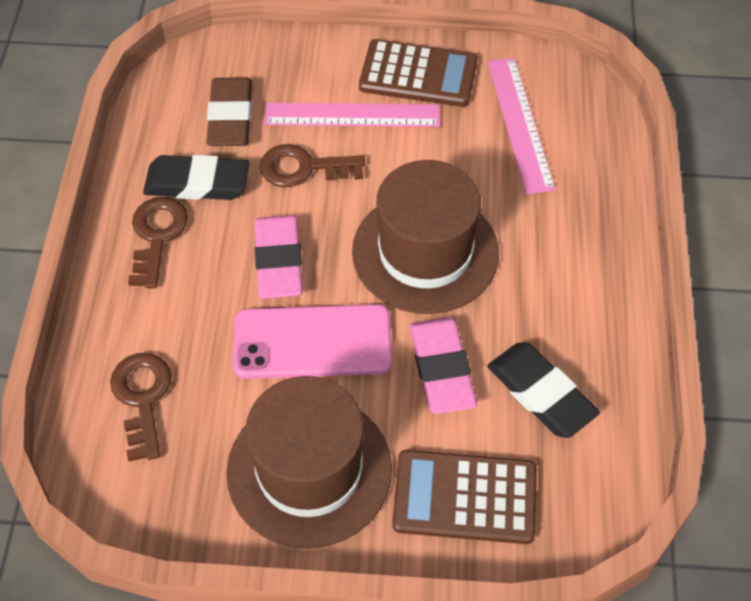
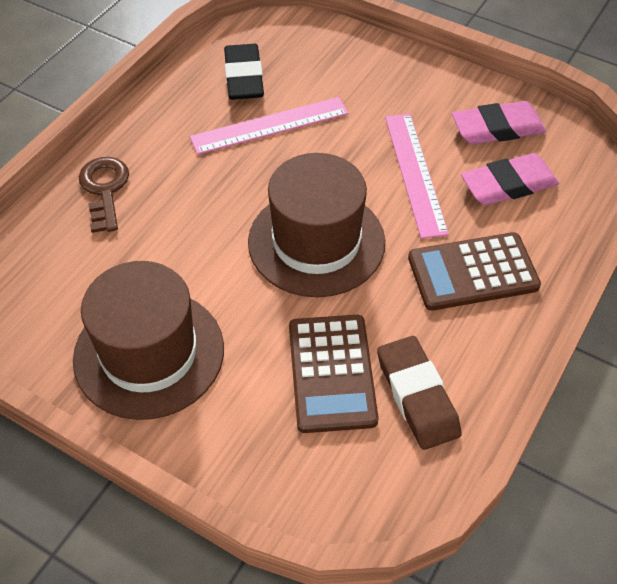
black eraser: 2 -> 1
brown key: 3 -> 1
pink phone: 1 -> 0

